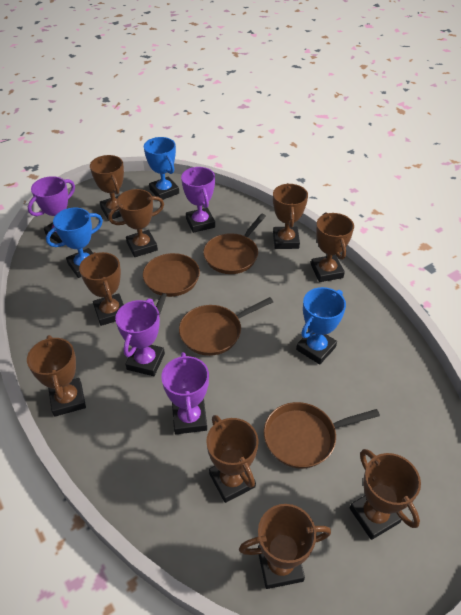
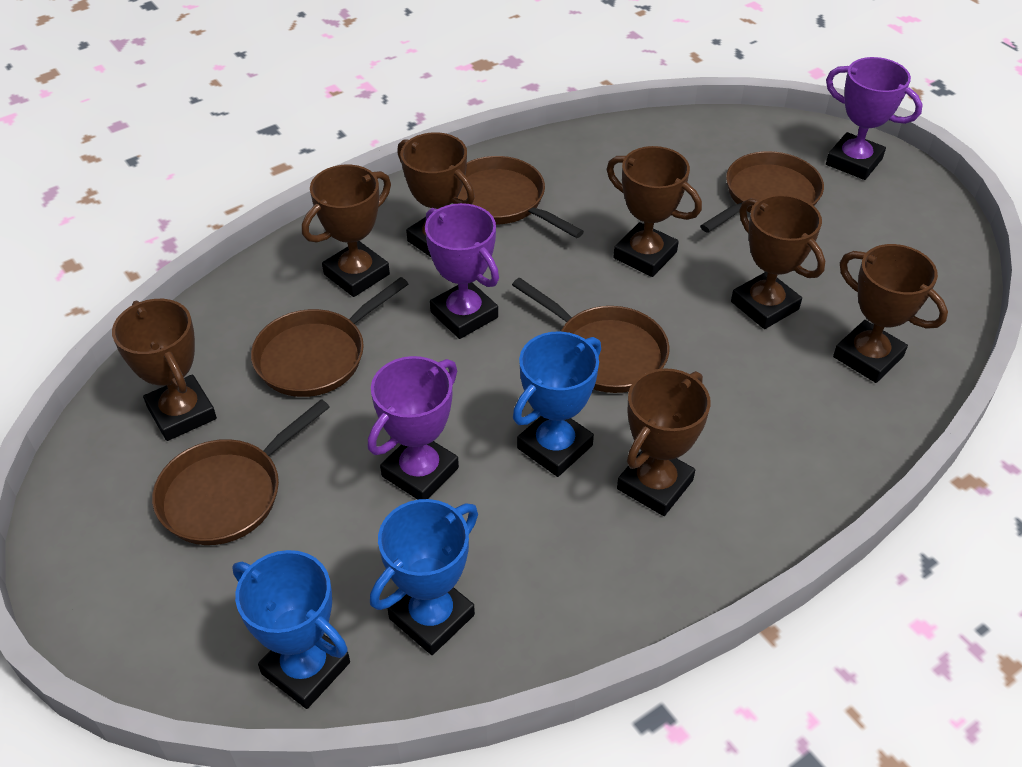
brown pan: 4 -> 5
brown trophy: 9 -> 7
purple trophy: 4 -> 3

